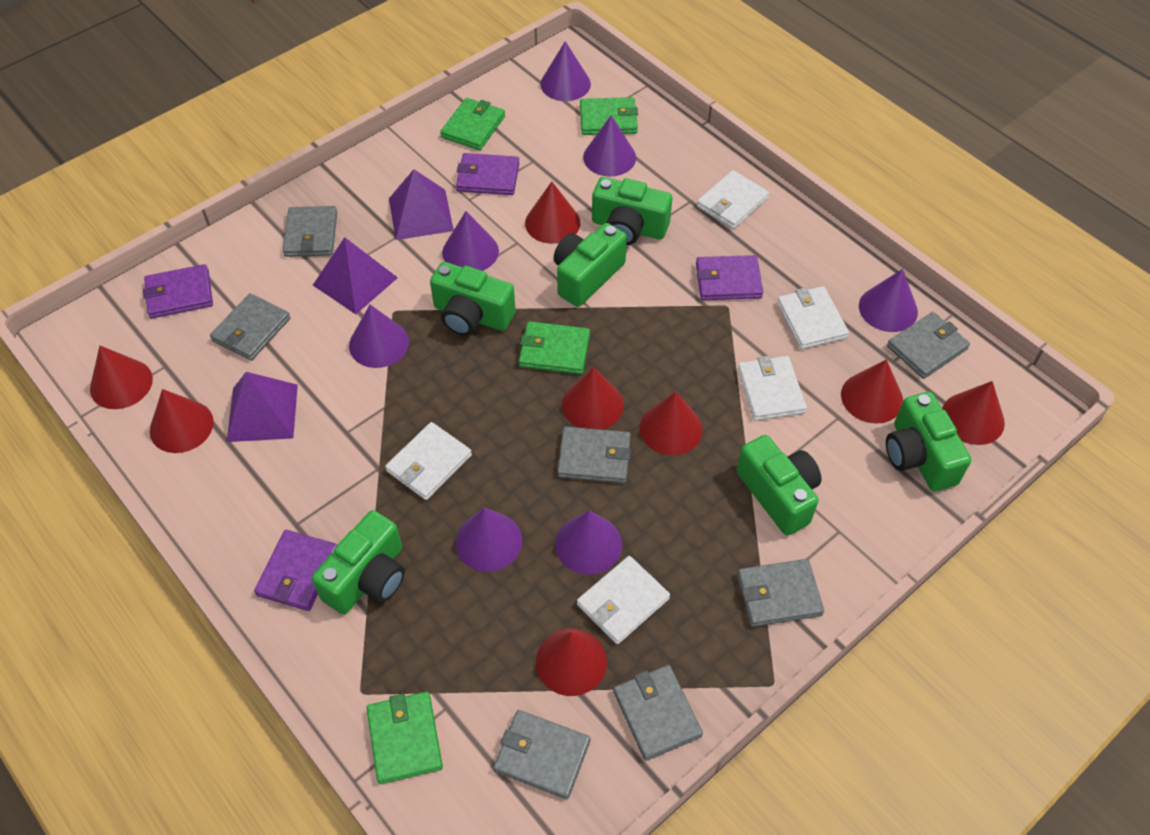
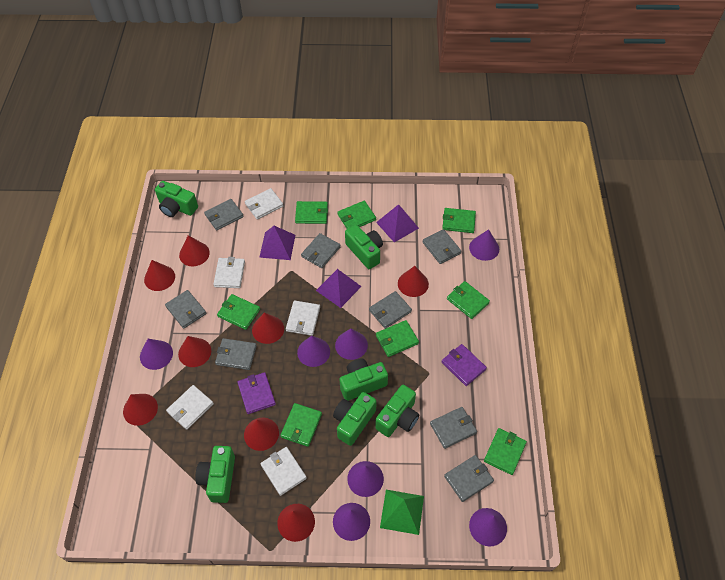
green pyramid: 0 -> 1
green wallet: 4 -> 8
grey wallet: 7 -> 8
purple wallet: 4 -> 2

